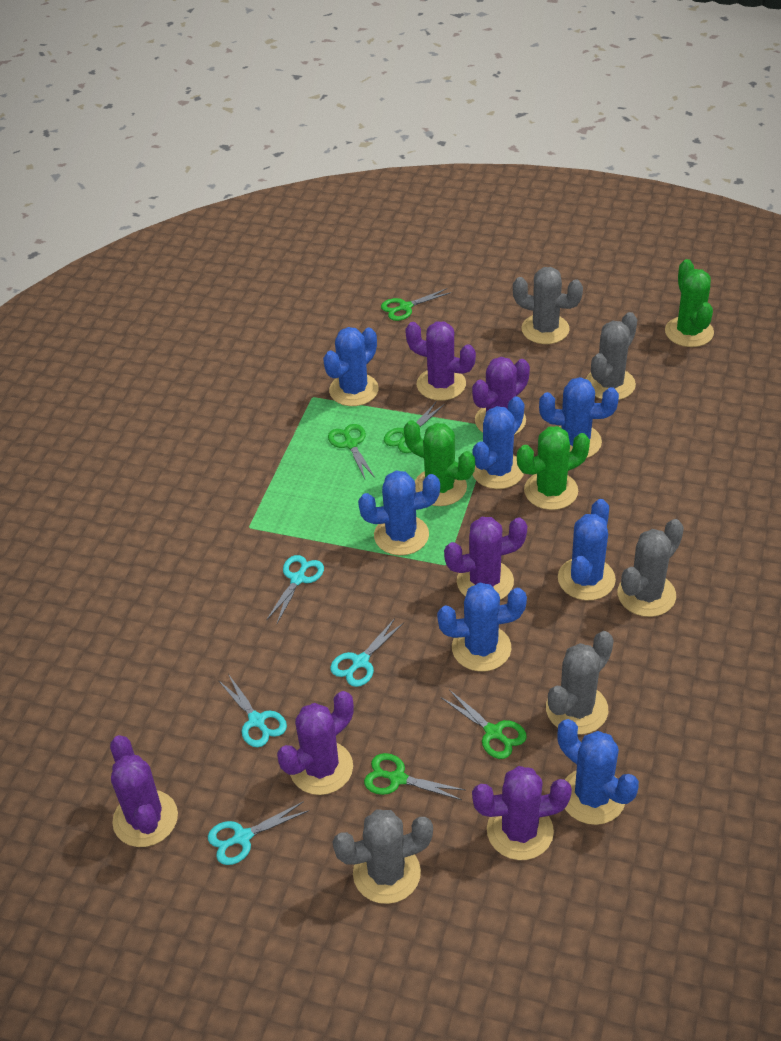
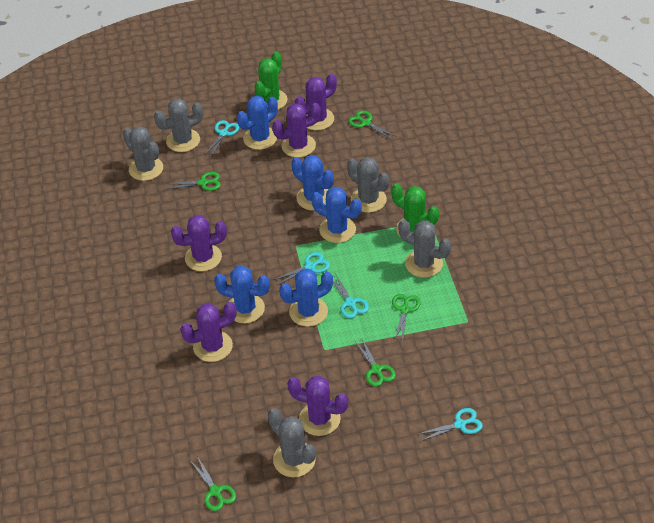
blue cactus: 7 -> 5
green cactus: 3 -> 2
purple cactus: 6 -> 5

